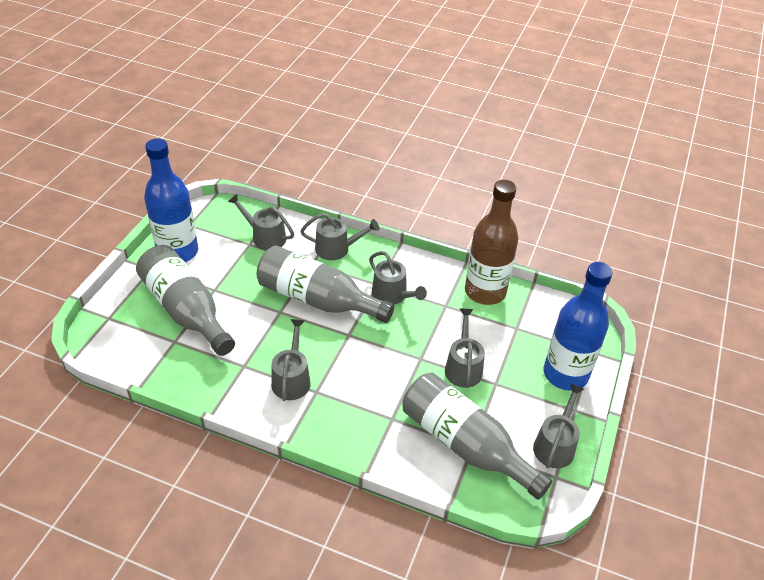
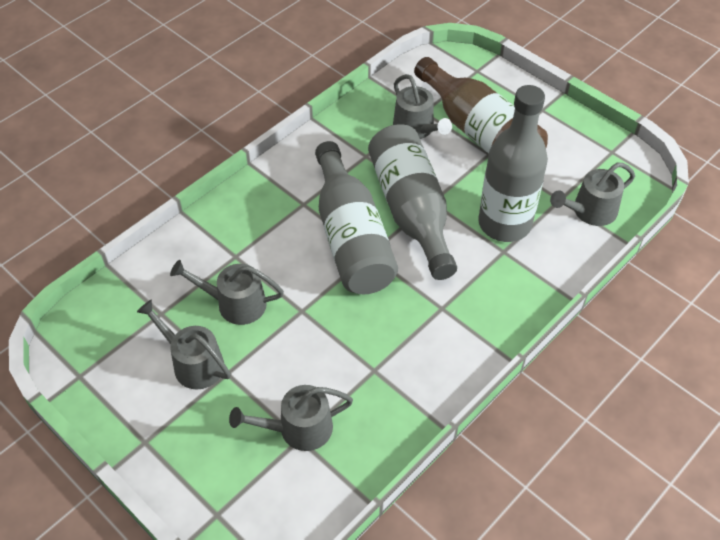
blue bottle: 2 -> 0
grey watering can: 6 -> 5

